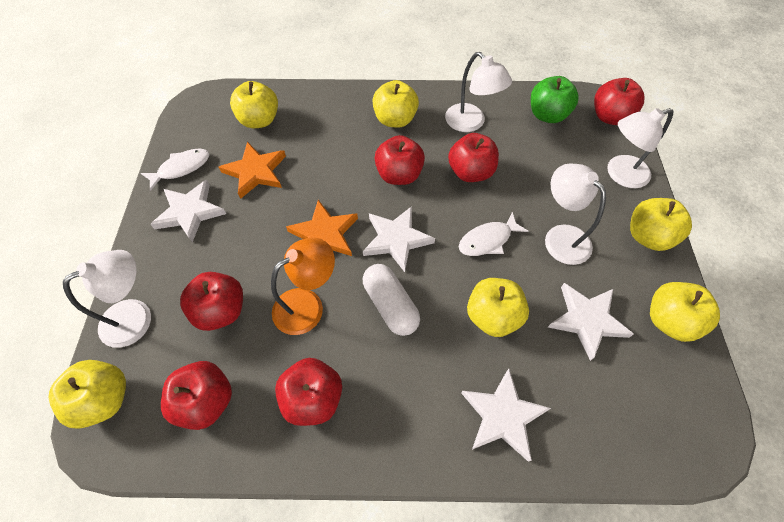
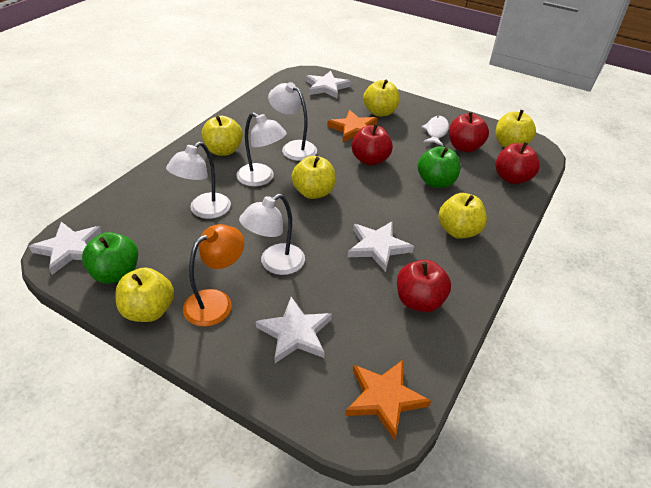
green apple: 1 -> 2
red apple: 6 -> 4
white capsule: 1 -> 0
white fish: 2 -> 1

